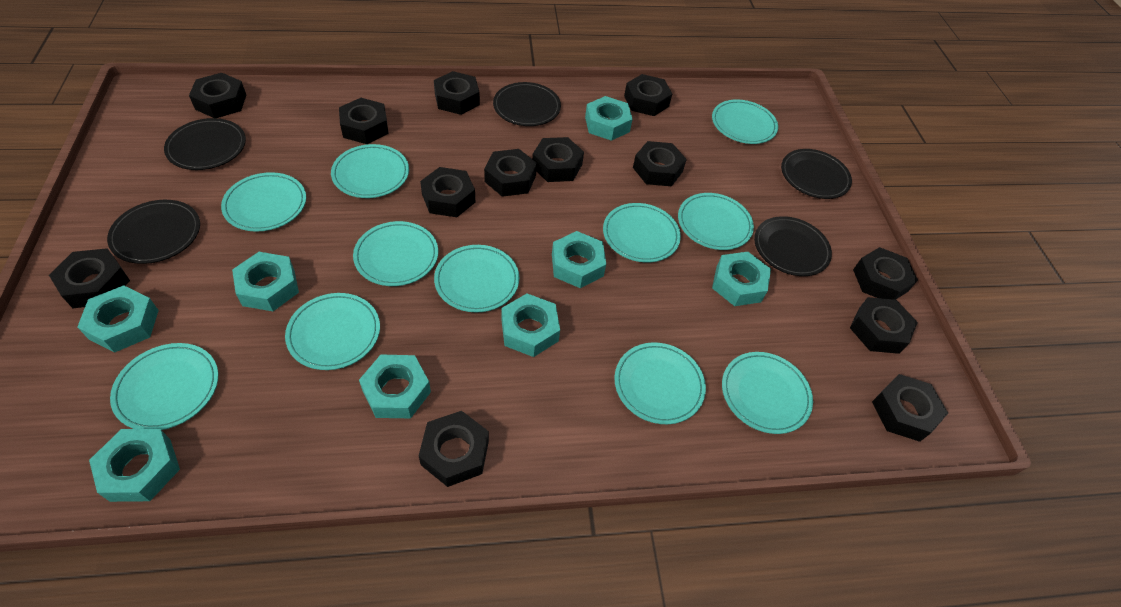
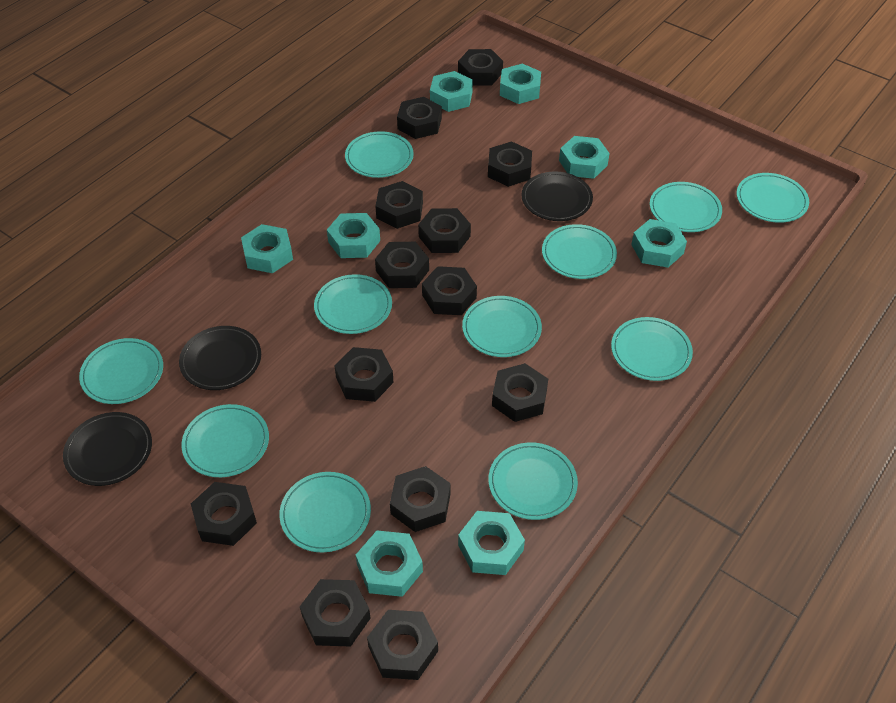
black plate: 5 -> 3

